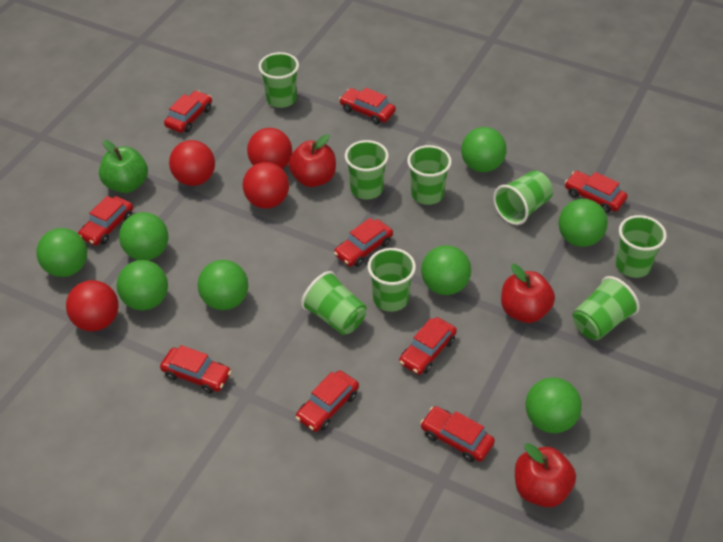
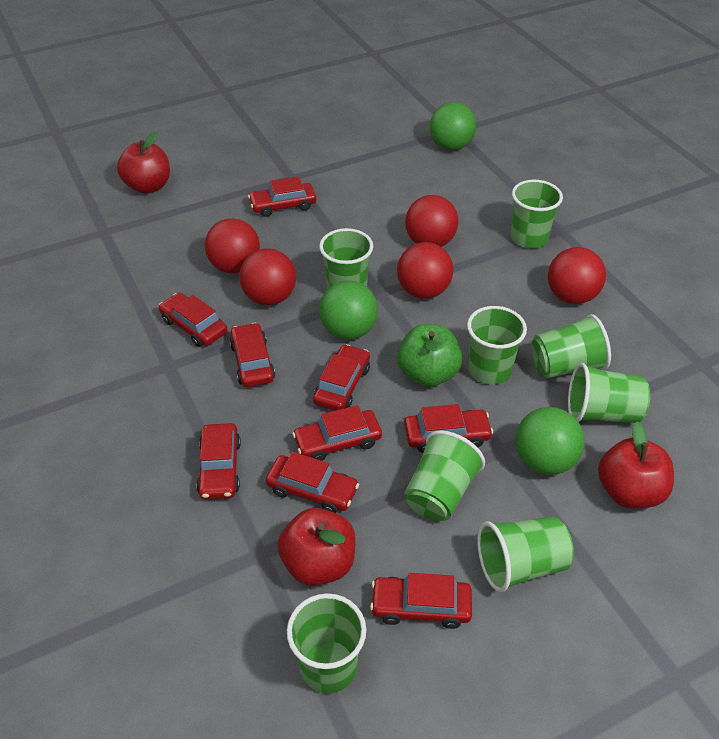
green ball: 8 -> 3
red ball: 4 -> 5

